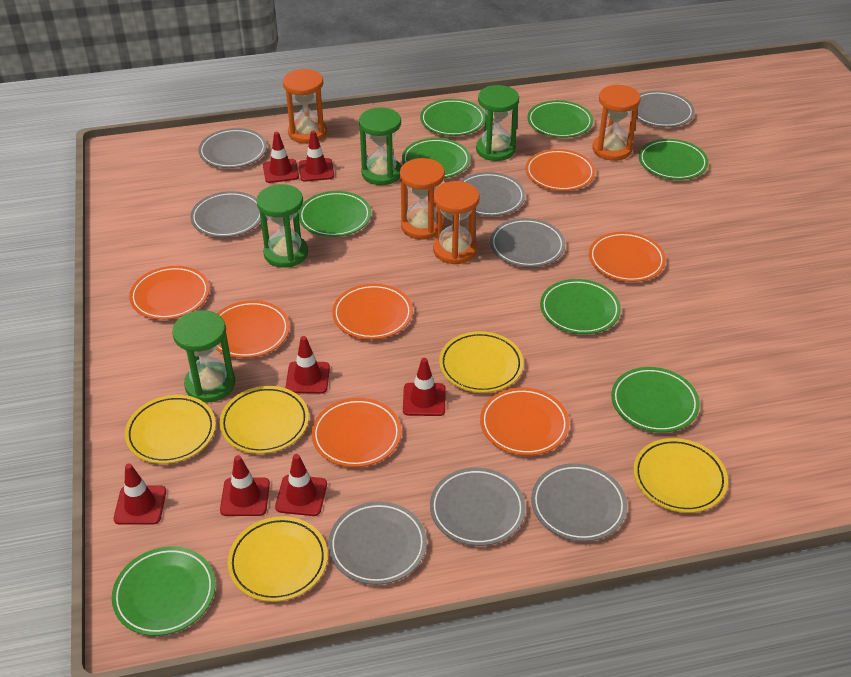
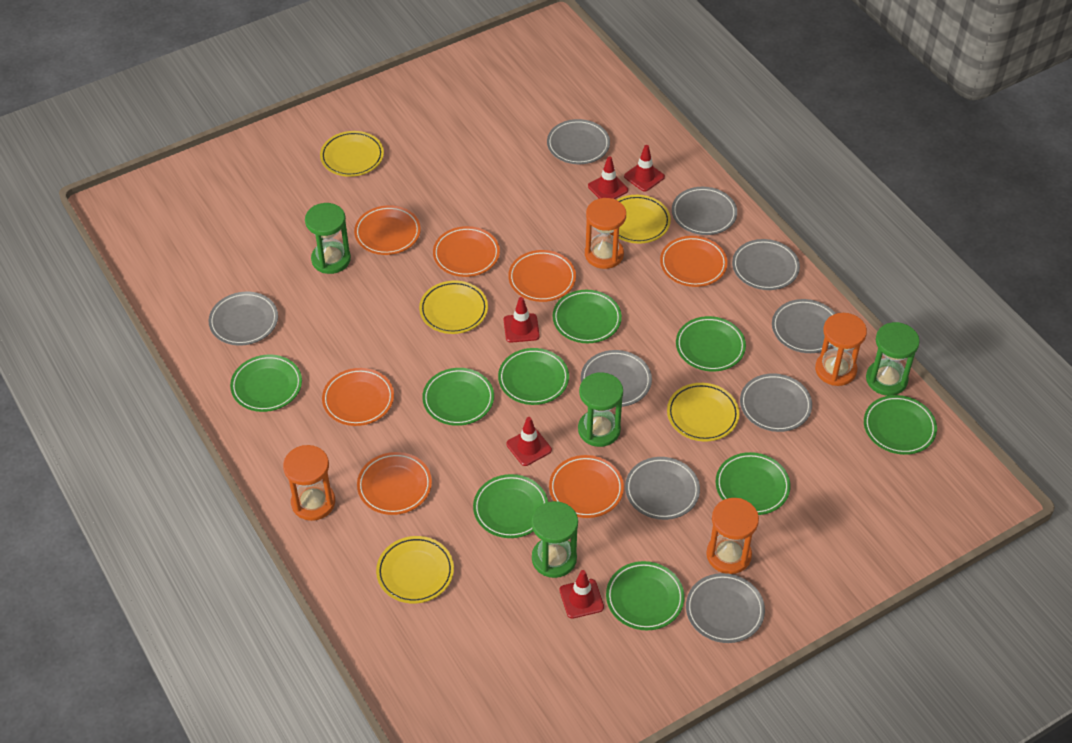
green plate: 8 -> 9
grey plate: 8 -> 9
red traffic cone: 7 -> 5

